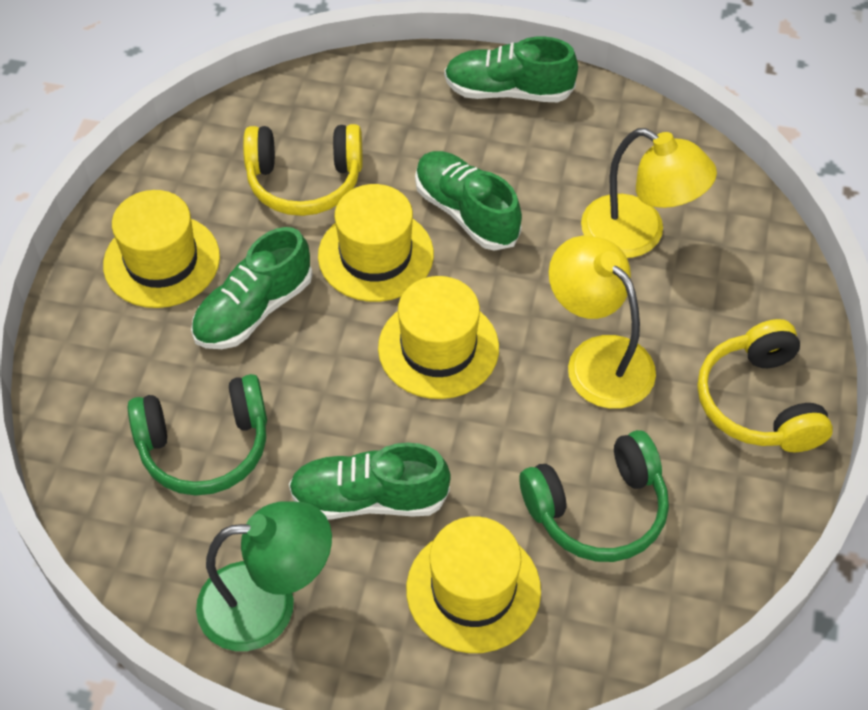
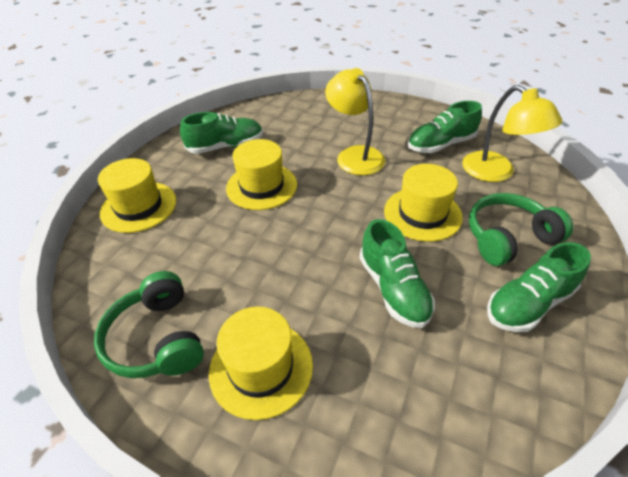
green lamp: 1 -> 0
yellow headphones: 2 -> 0

